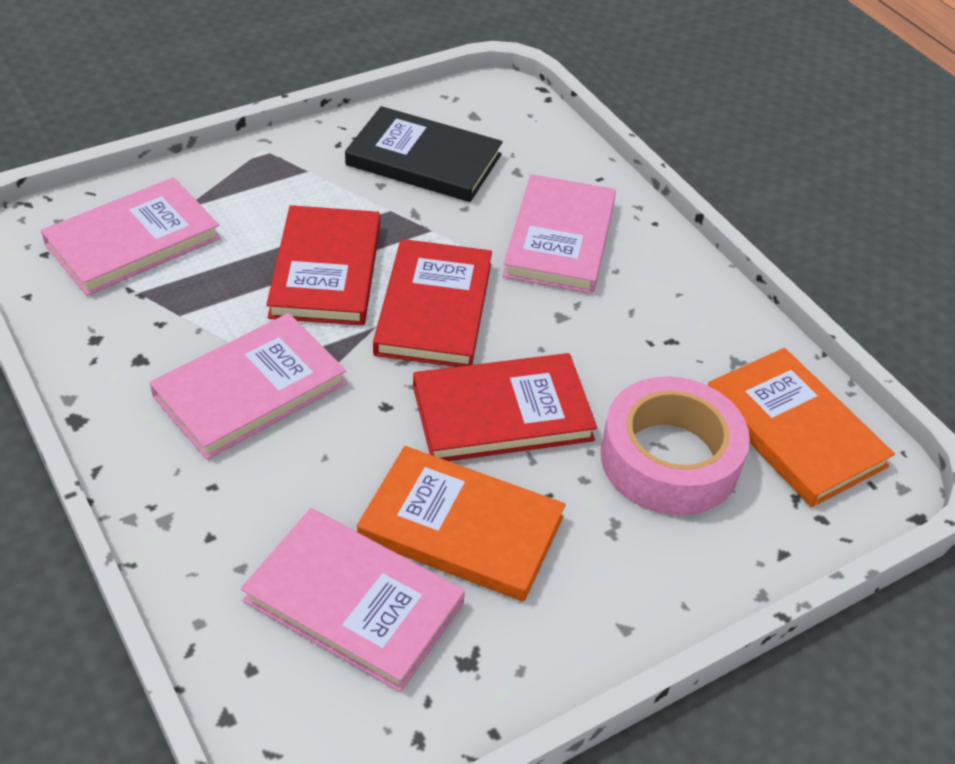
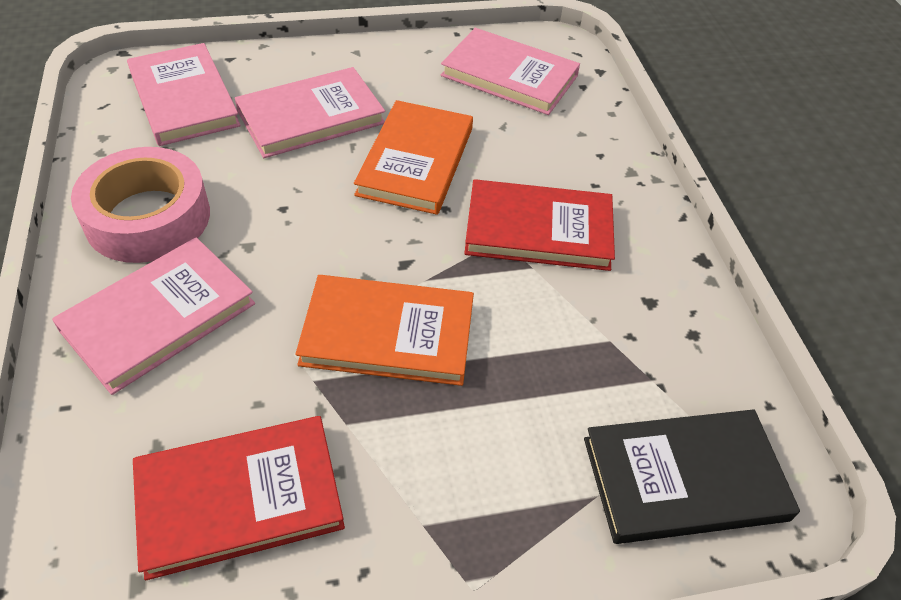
red book: 3 -> 2

